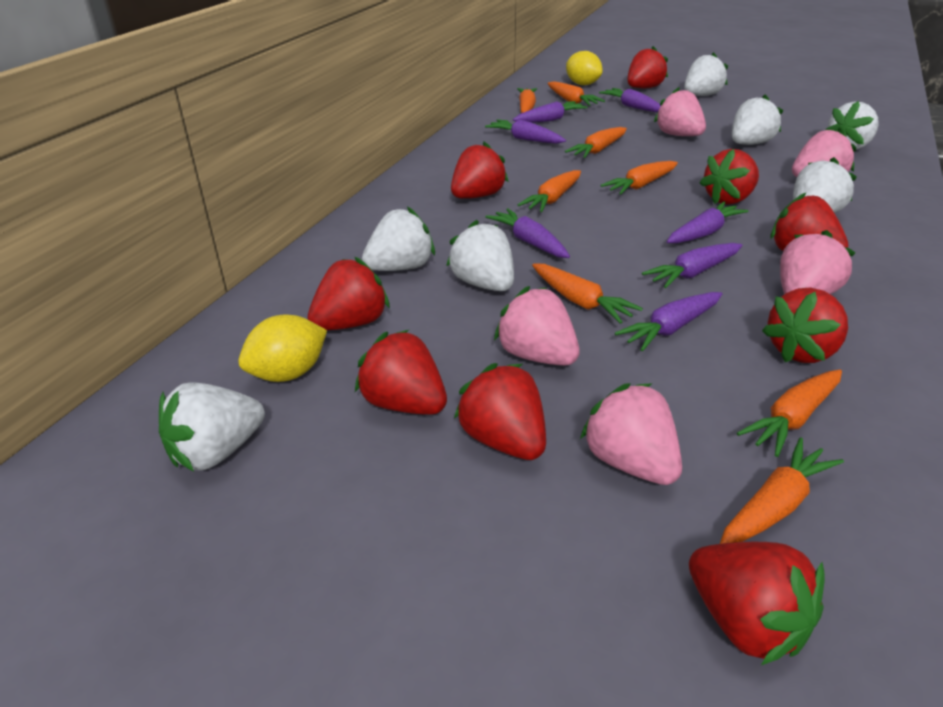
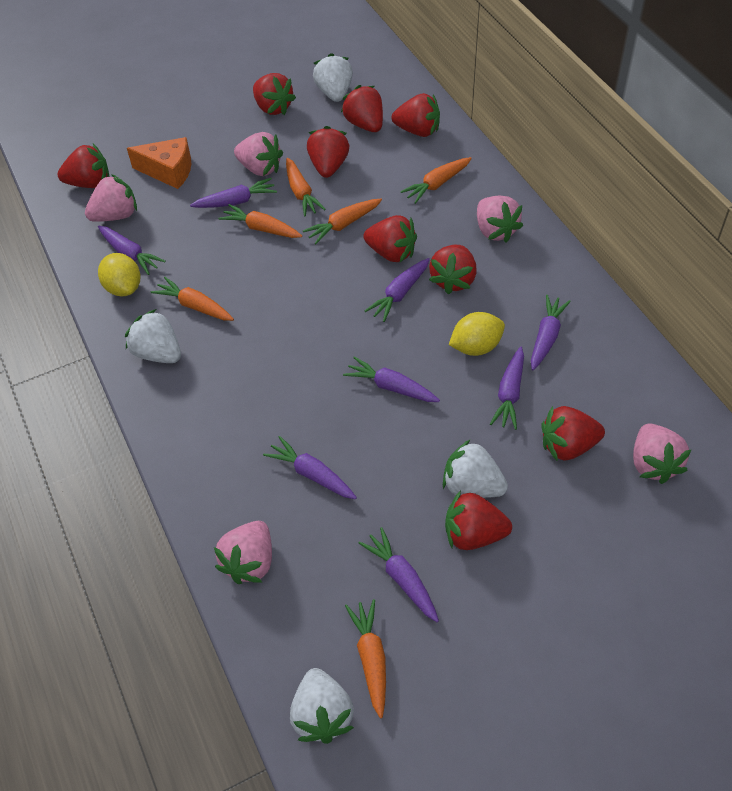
orange carrot: 8 -> 6
orange cheese: 0 -> 1
purple carrot: 7 -> 8
white strawberry: 7 -> 4

